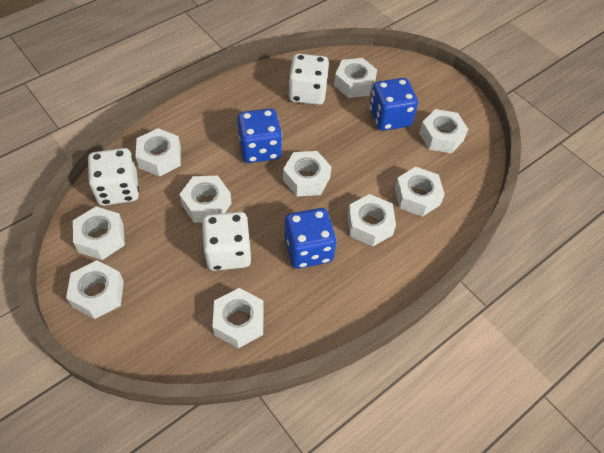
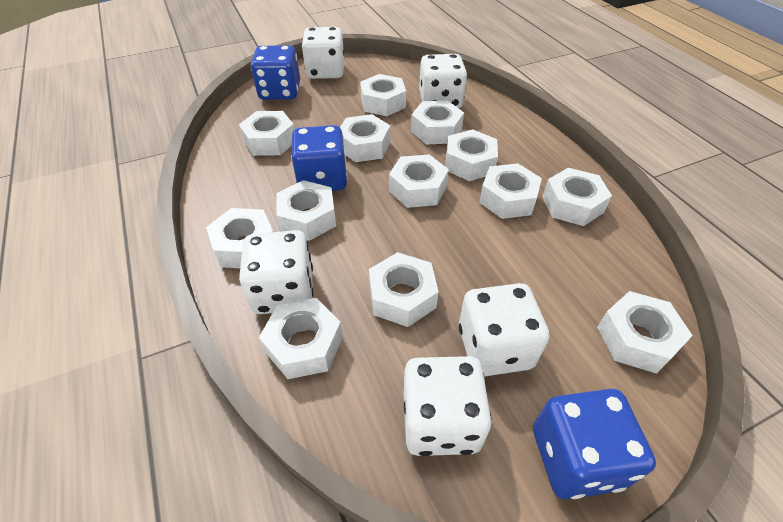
white dice: 3 -> 5
white nut: 10 -> 13

